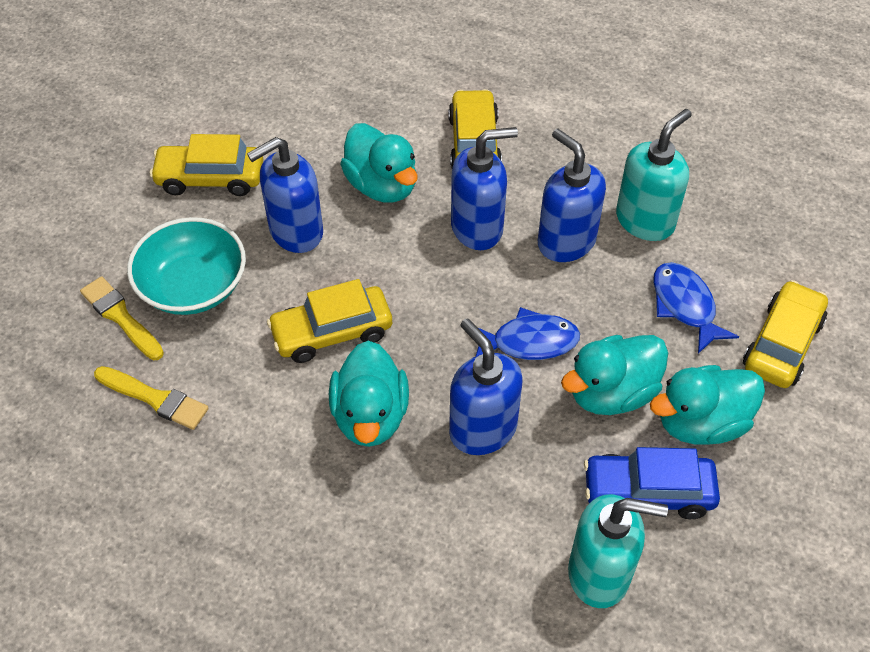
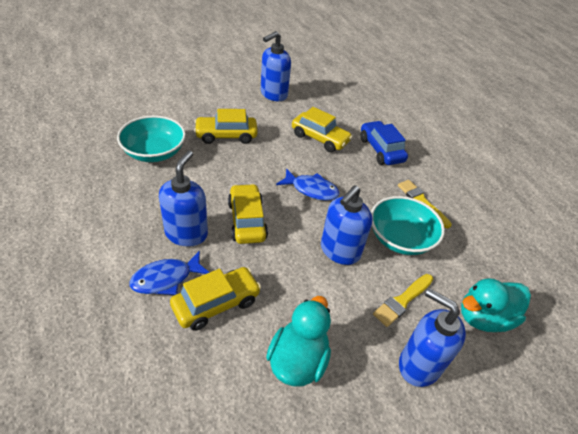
turquoise bowl: 1 -> 2
turquoise duck: 4 -> 2
turquoise soap dispenser: 2 -> 0

